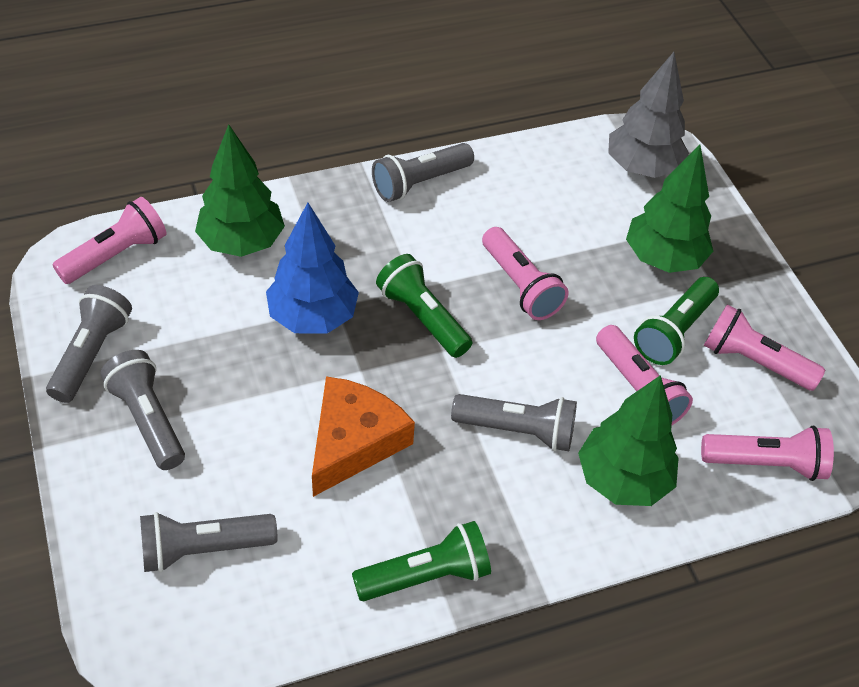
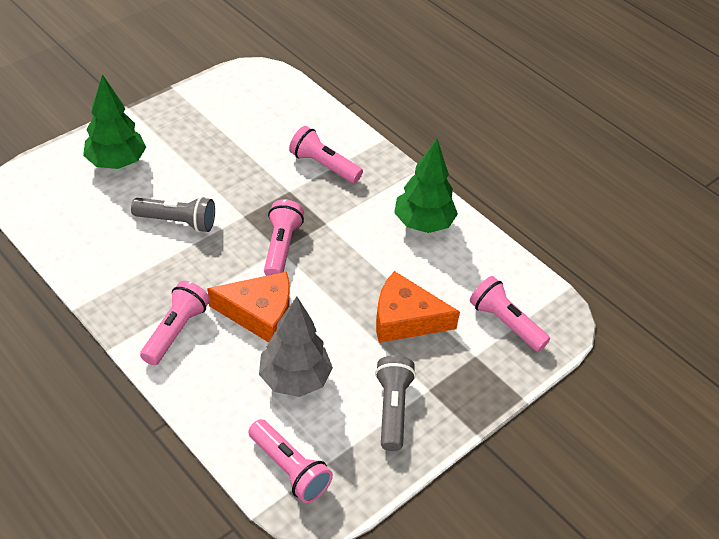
blue tree: 1 -> 0
green flashlight: 3 -> 0
green tree: 3 -> 2
grey flashlight: 5 -> 2
orange cheese: 1 -> 2

